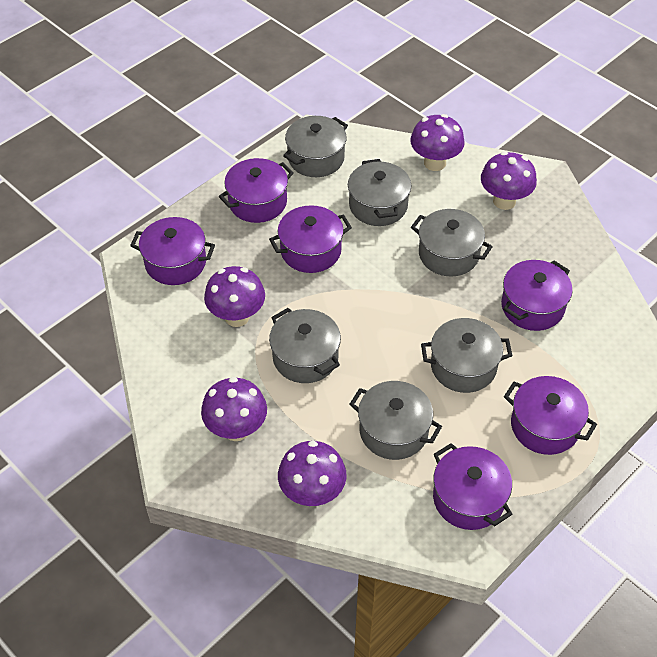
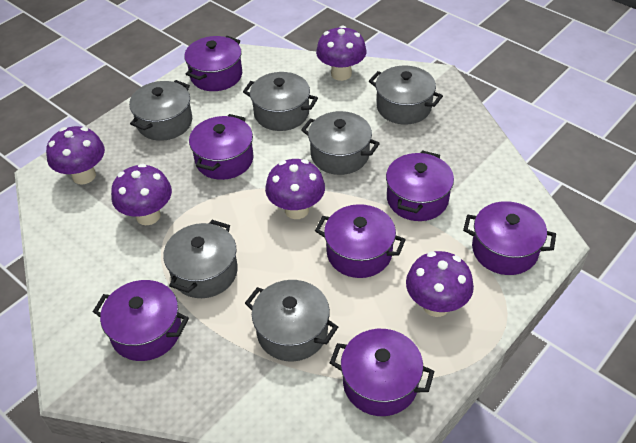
purple pot: 6 -> 7

